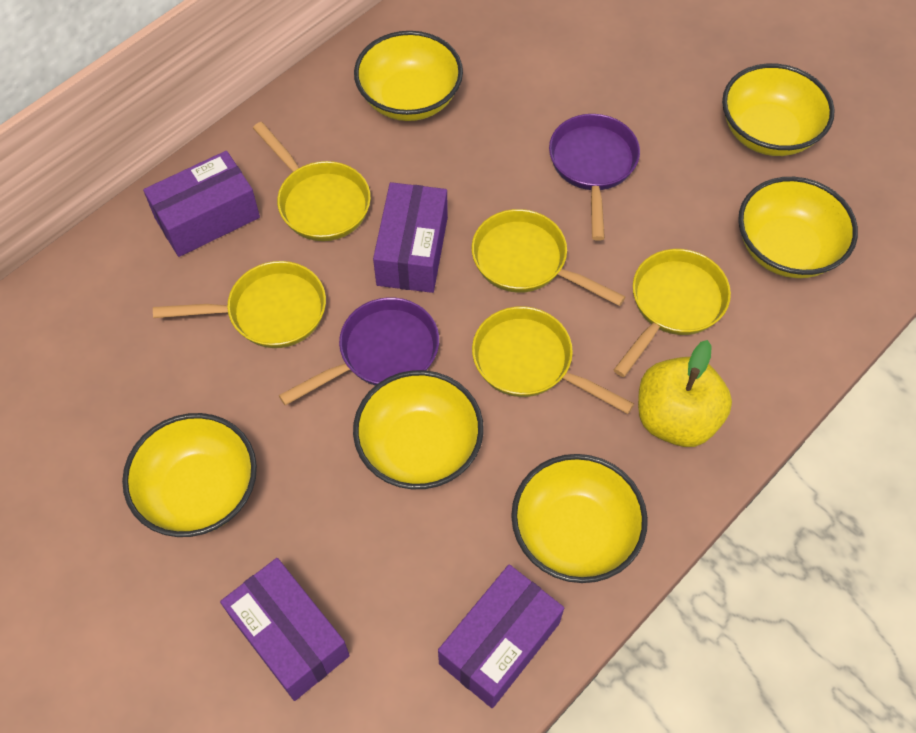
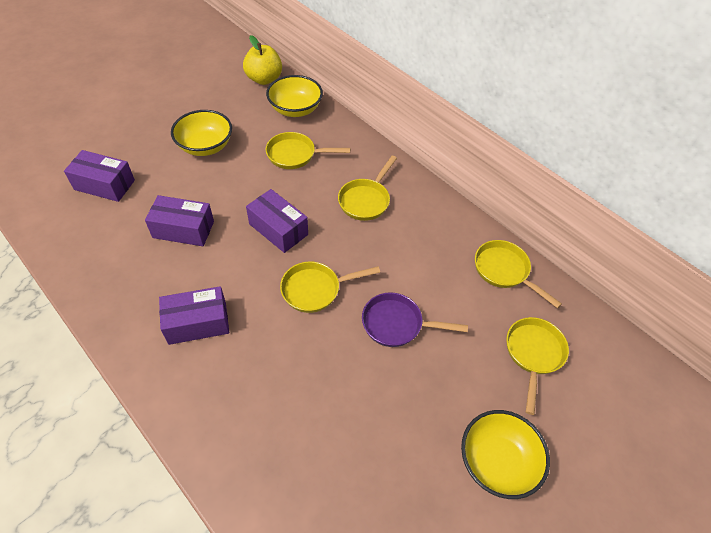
purple pan: 2 -> 1
yellow bowl: 6 -> 3

